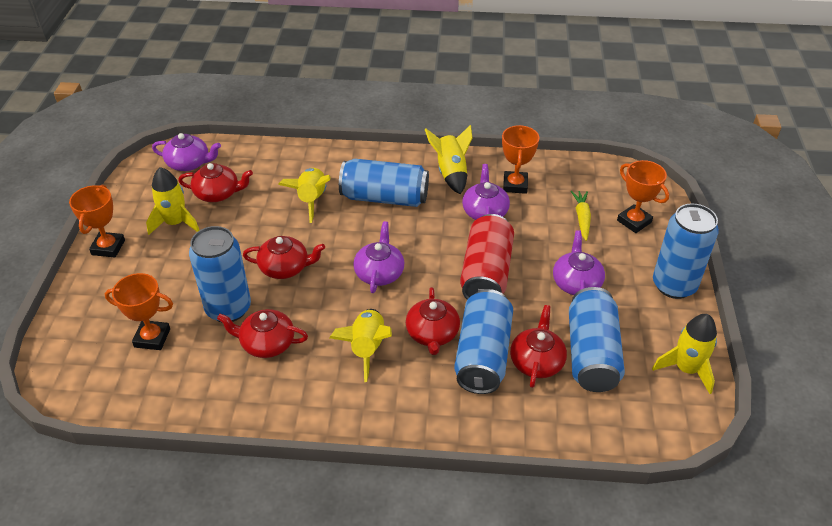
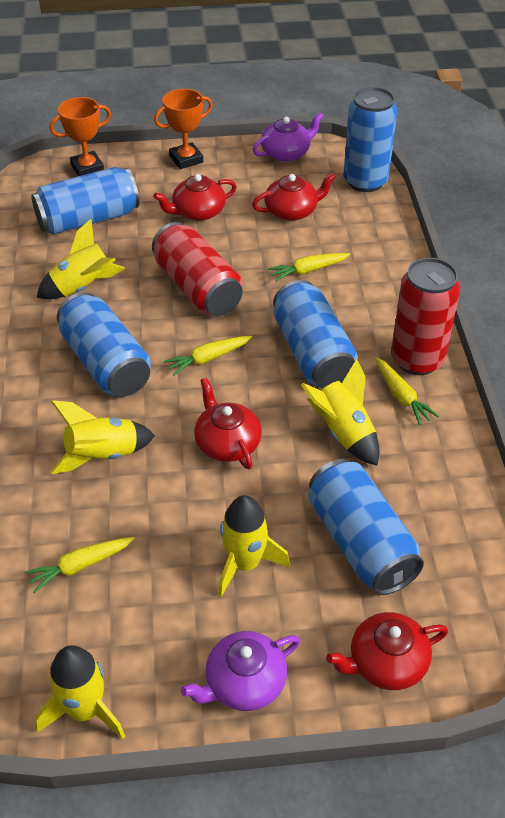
orange trophy: 4 -> 2
purple teapot: 4 -> 2
red can: 1 -> 2
red teapot: 5 -> 4
yellow carrot: 1 -> 4

